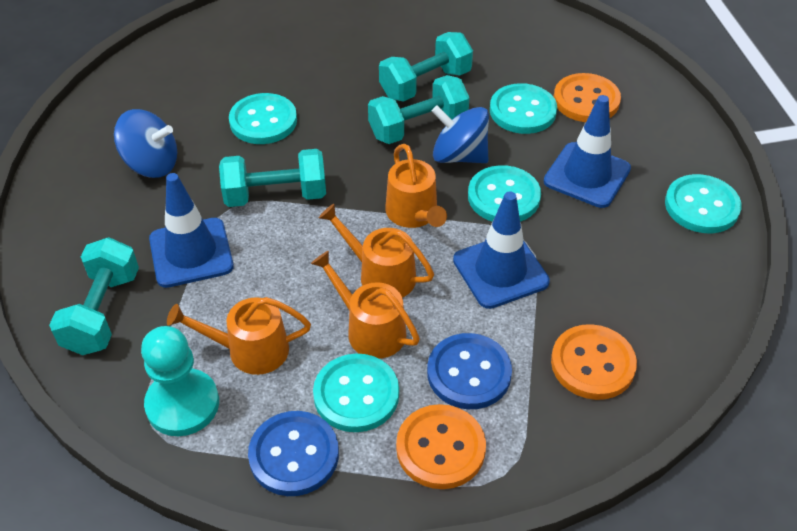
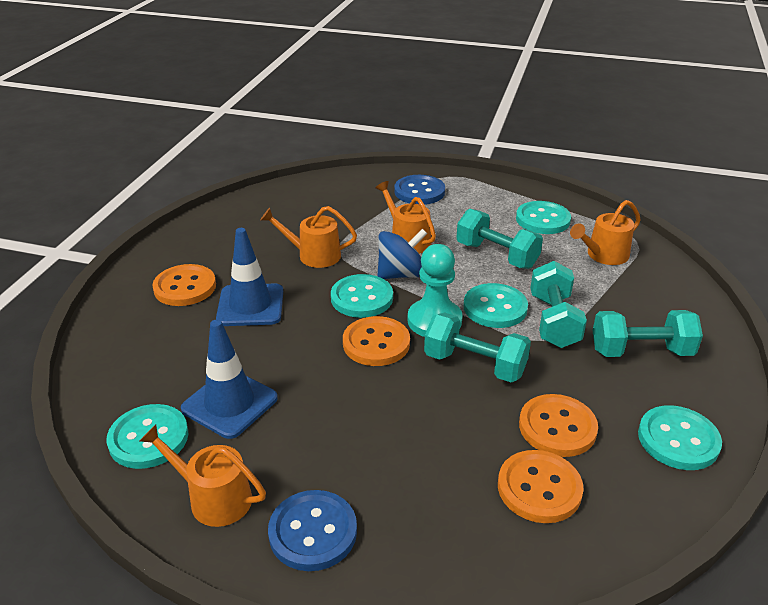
blue spinning top: 2 -> 1
blue traffic cone: 3 -> 2
orange button: 3 -> 4

